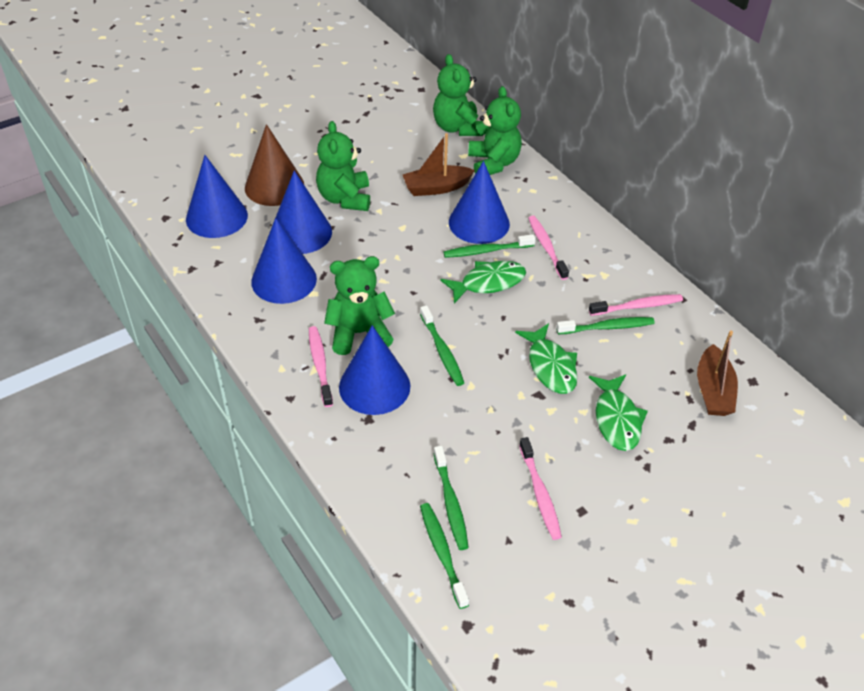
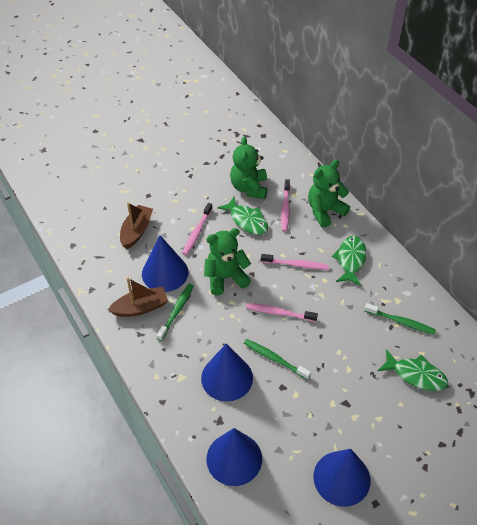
blue cone: 5 -> 4
brown cone: 1 -> 0
green teddy bear: 4 -> 3
green toothbrush: 5 -> 3

